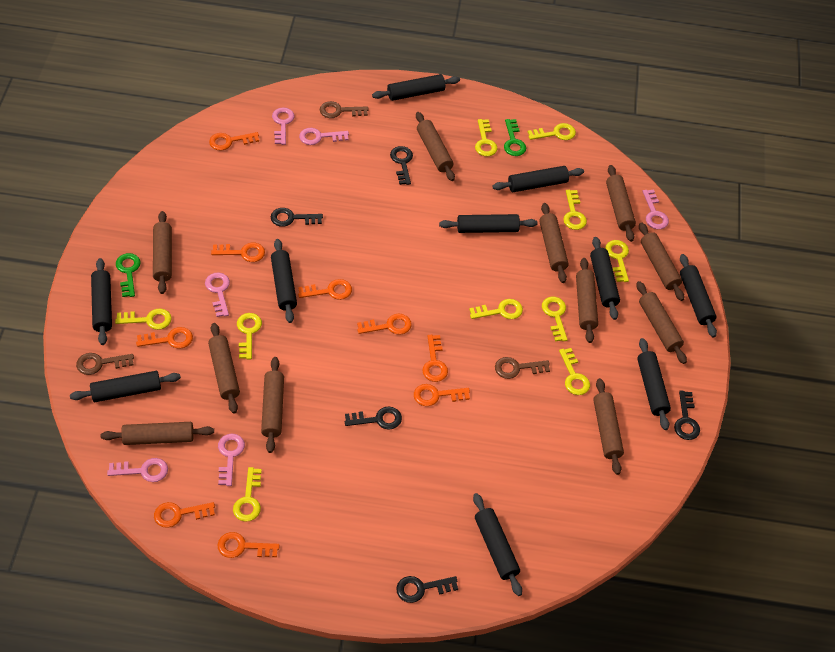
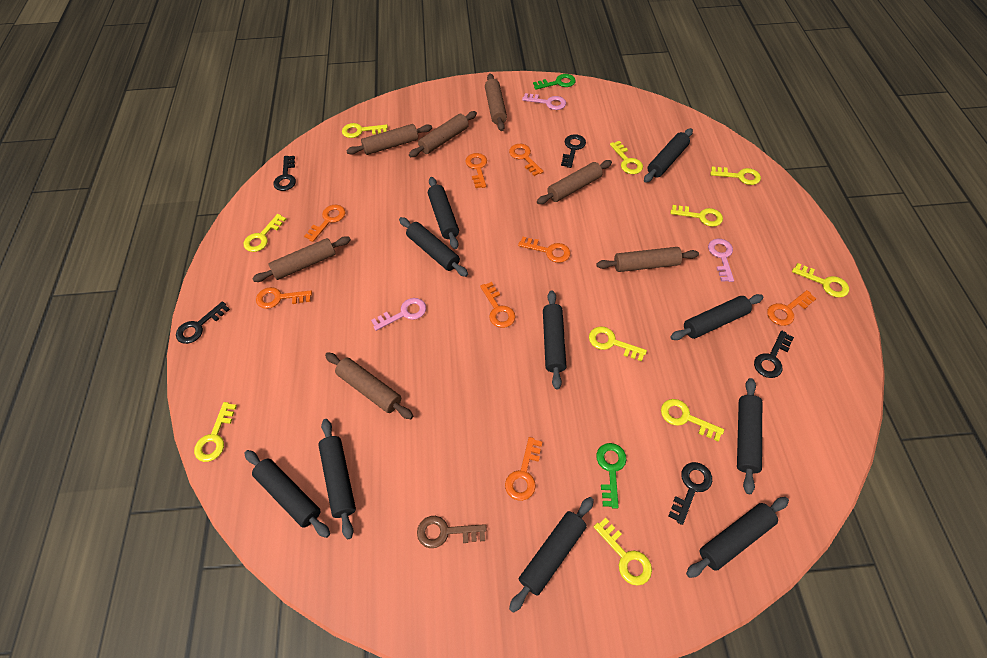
brown key: 3 -> 1
brown rolling pin: 11 -> 7
orange key: 9 -> 8
pink key: 6 -> 3

